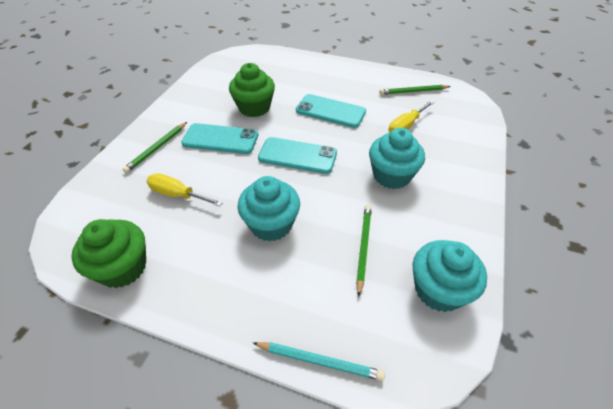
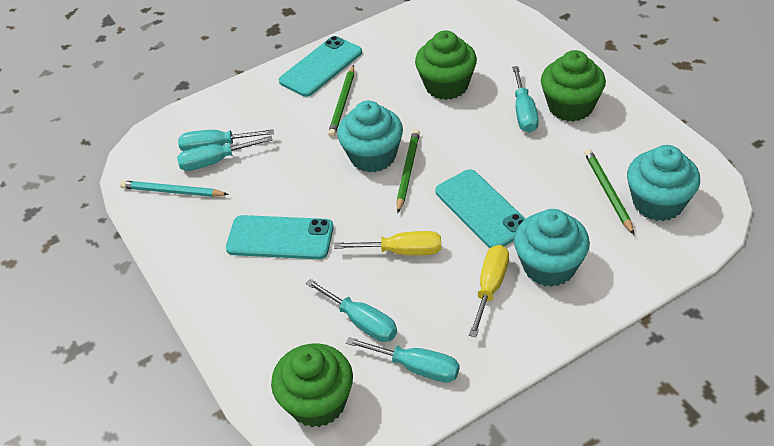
green cupcake: 2 -> 3
turquoise screwdriver: 0 -> 5

